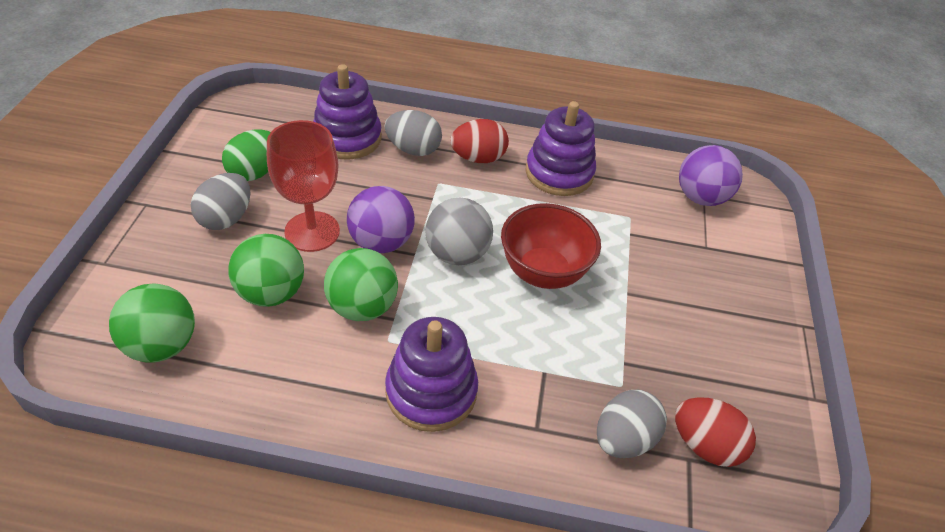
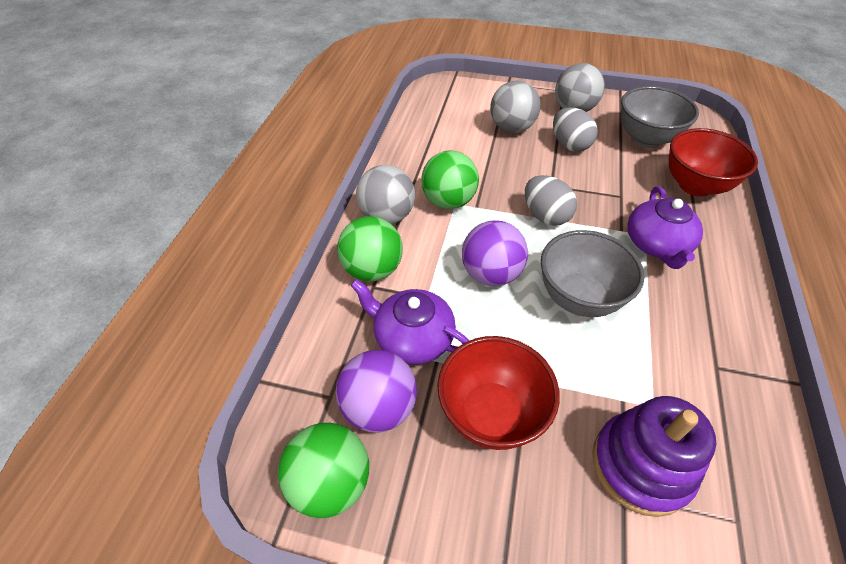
green egg: 1 -> 0
grey ball: 1 -> 3
grey bowl: 0 -> 2
grey egg: 3 -> 2
purple stacking toy: 3 -> 1
purple teapot: 0 -> 2
red bowl: 1 -> 2
red egg: 2 -> 0
red goblet: 1 -> 0

